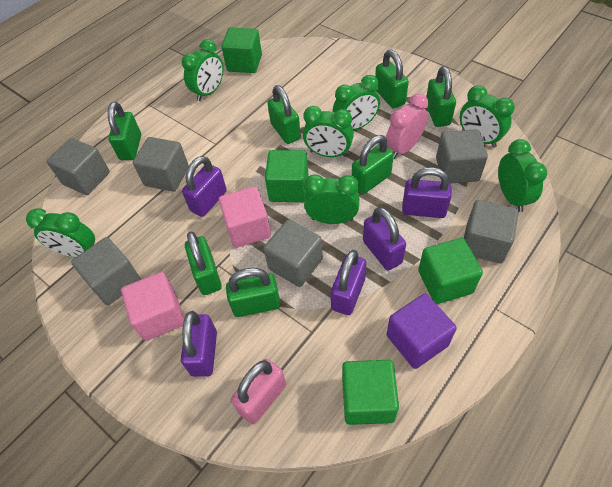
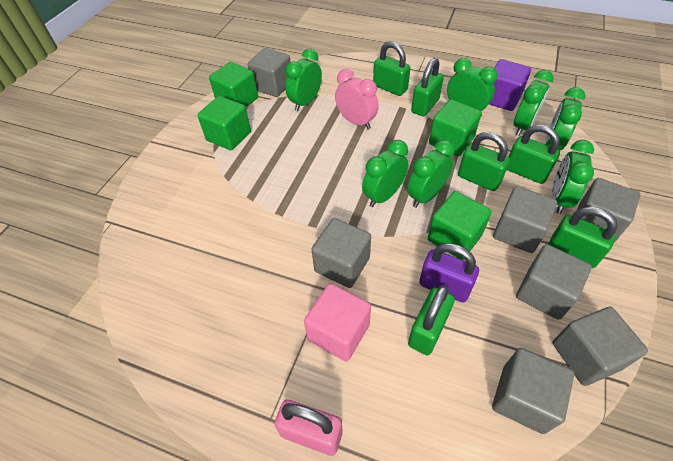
green padlock: 7 -> 6
grey cube: 6 -> 7
pink cube: 2 -> 1
purple padlock: 5 -> 1

